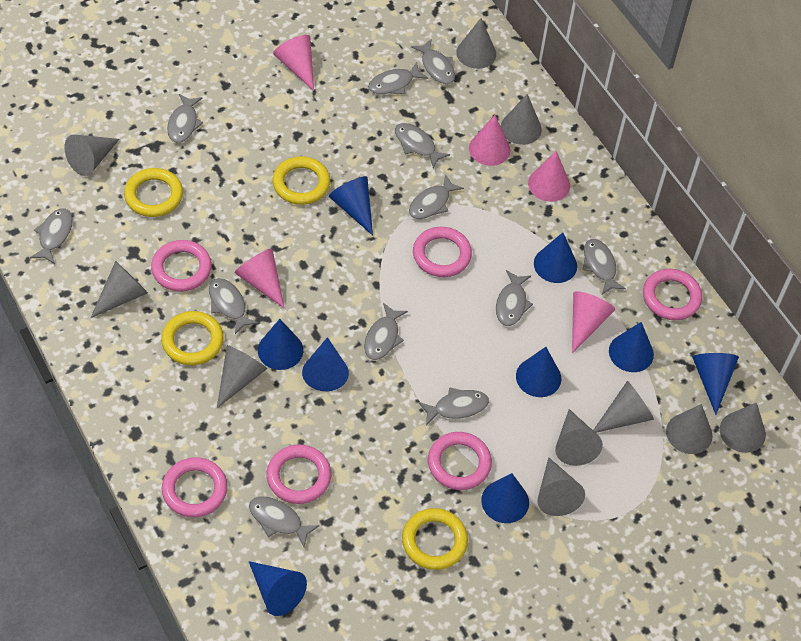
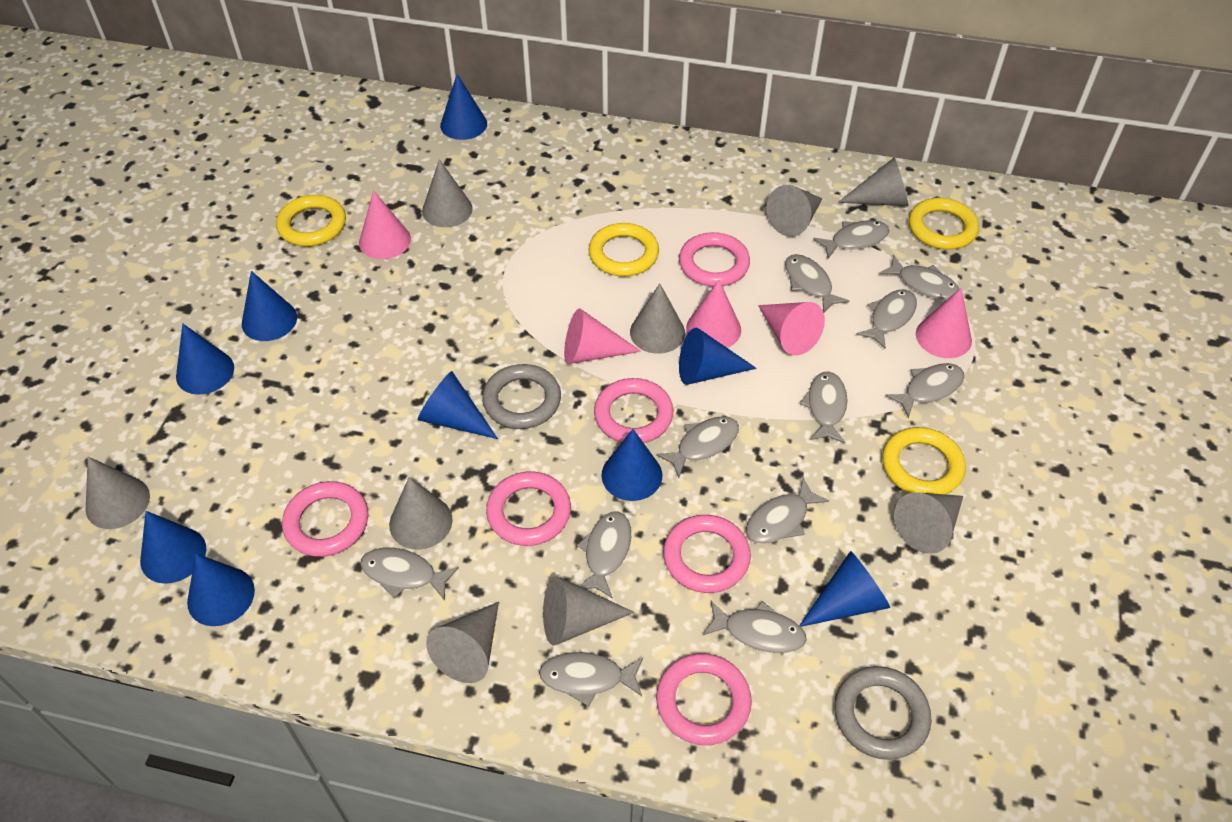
grey cone: 10 -> 9
grey ring: 0 -> 2

